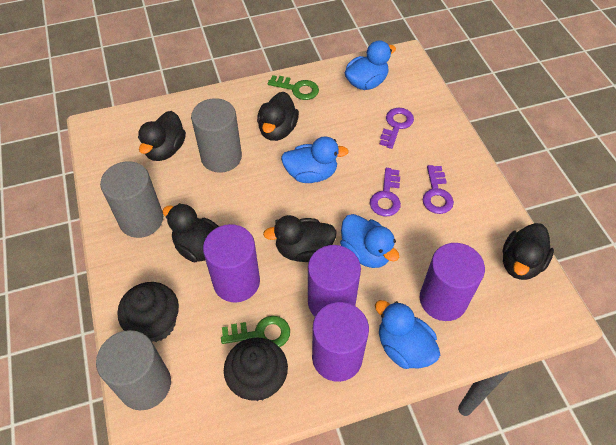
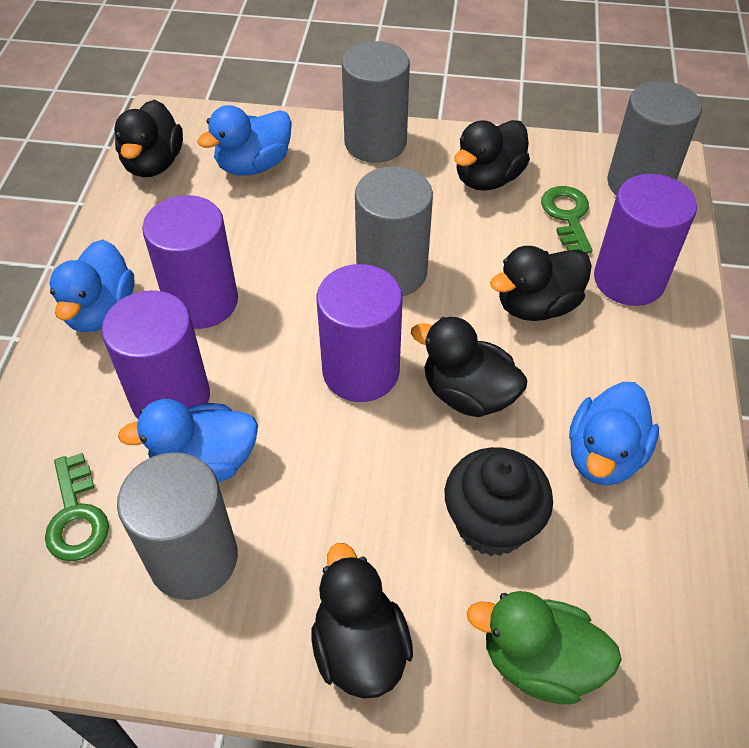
black cupcake: 2 -> 1
green duck: 0 -> 1
grey cylinder: 3 -> 4
purple key: 3 -> 0

